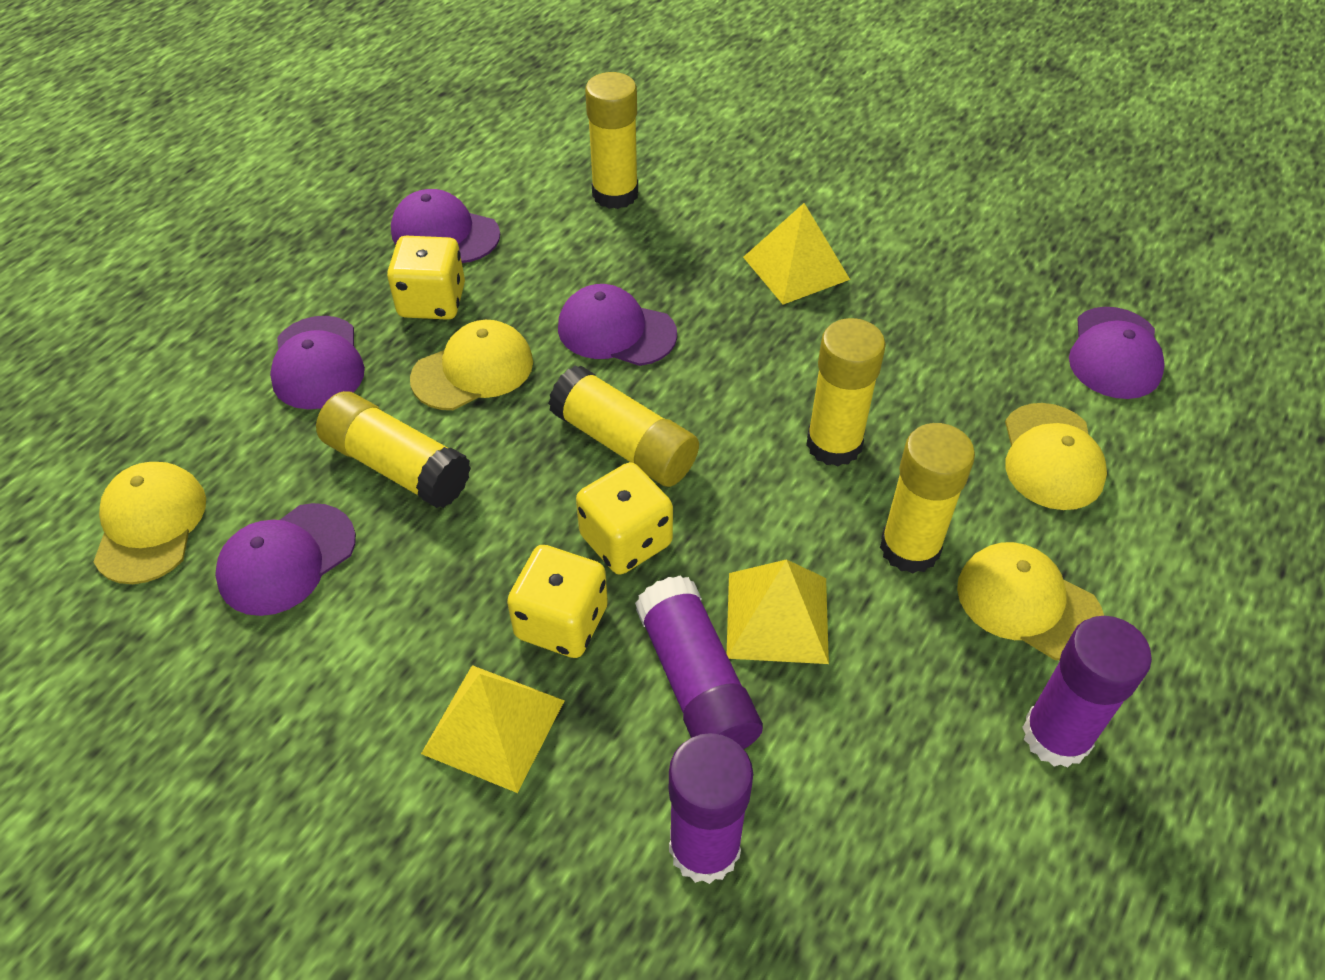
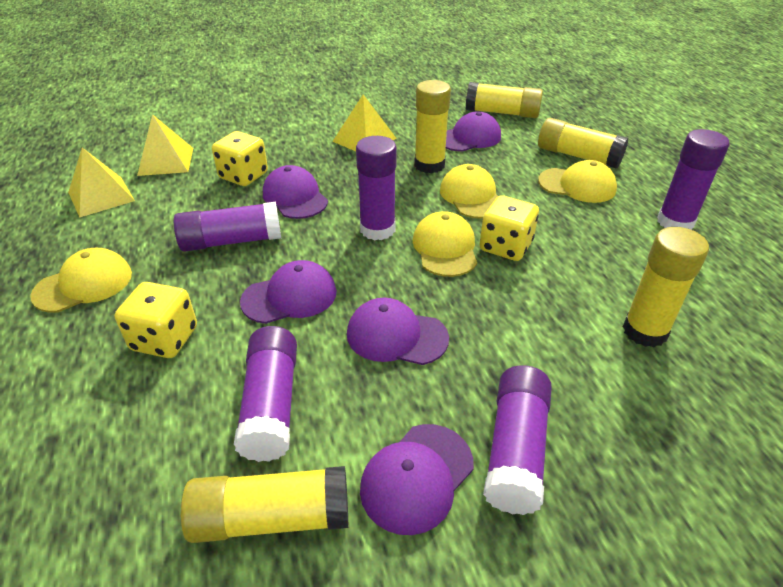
purple glue stick: 3 -> 5

